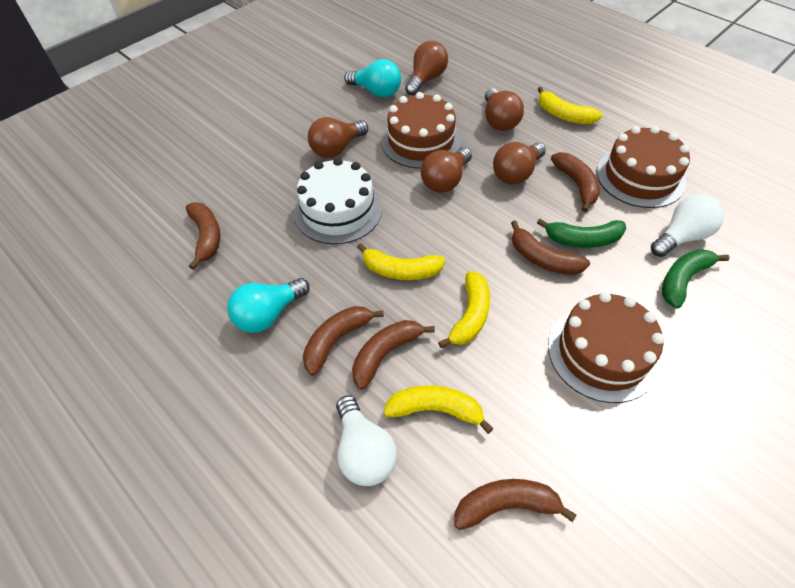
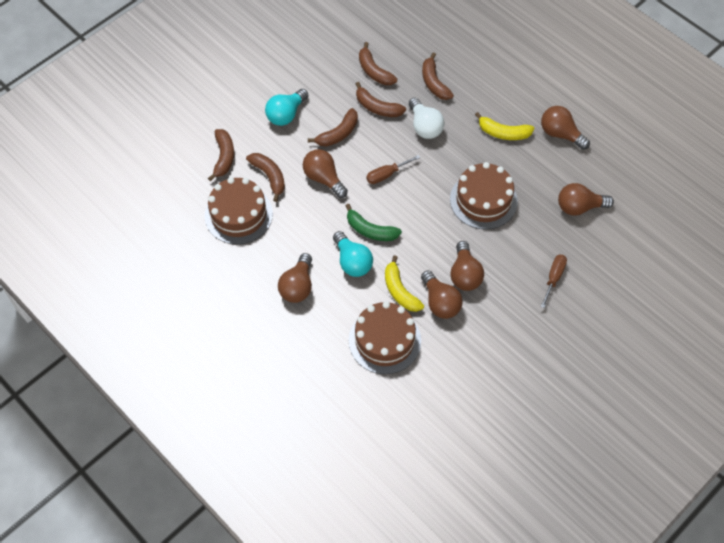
brown light bulb: 5 -> 6
brown screwdriver: 0 -> 2
green banana: 2 -> 1
white cake: 1 -> 0
white light bulb: 2 -> 1
yellow banana: 4 -> 2

